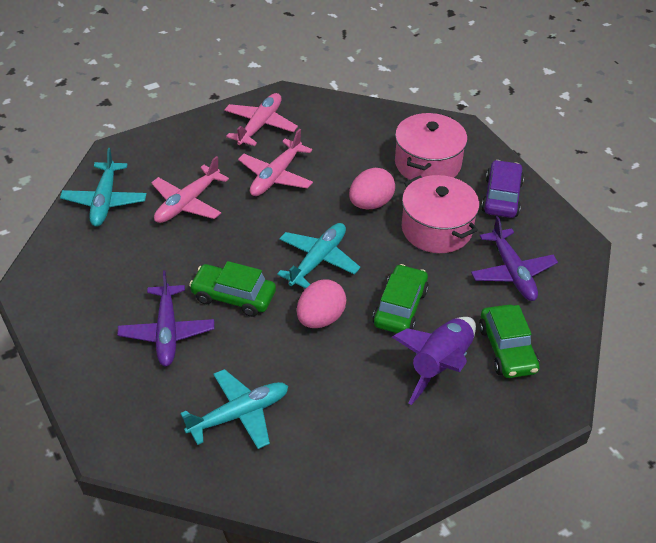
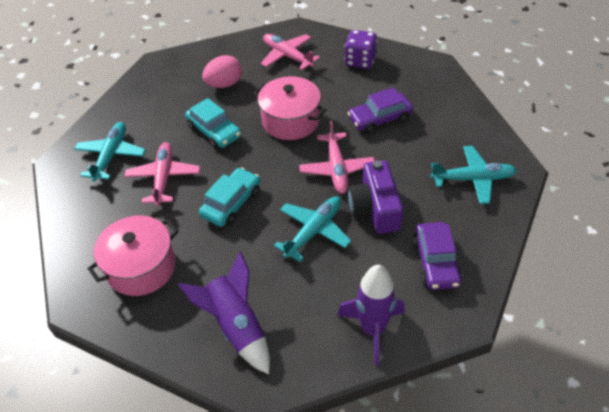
green car: 3 -> 0
pink egg: 2 -> 1
purple camera: 0 -> 1
purple car: 1 -> 2
purple dice: 0 -> 1
purple plane: 2 -> 0
purple rocket: 1 -> 2
turquoise car: 0 -> 2

